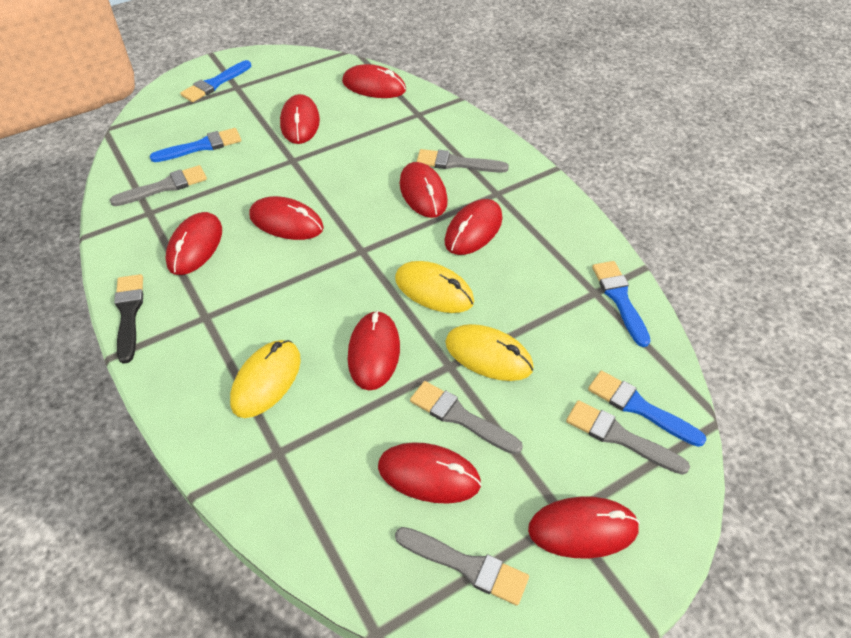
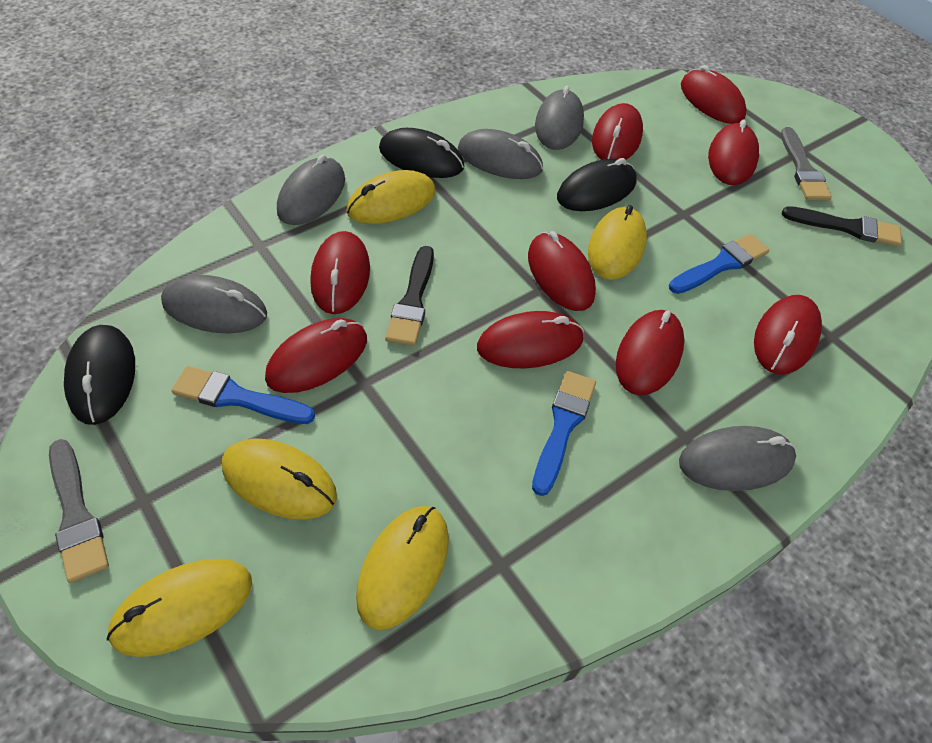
black brush: 1 -> 2
black mouse: 0 -> 3
blue brush: 4 -> 3
grey brush: 5 -> 2
grey mouse: 0 -> 5
yellow mouse: 3 -> 5

